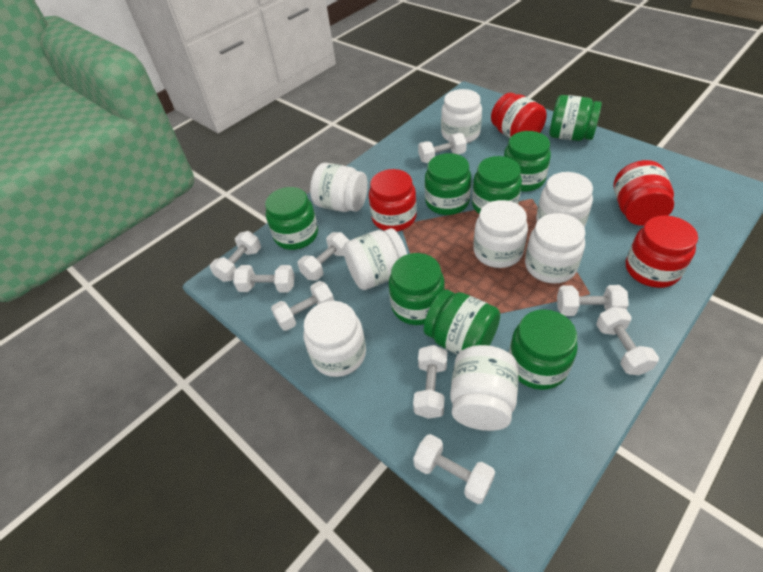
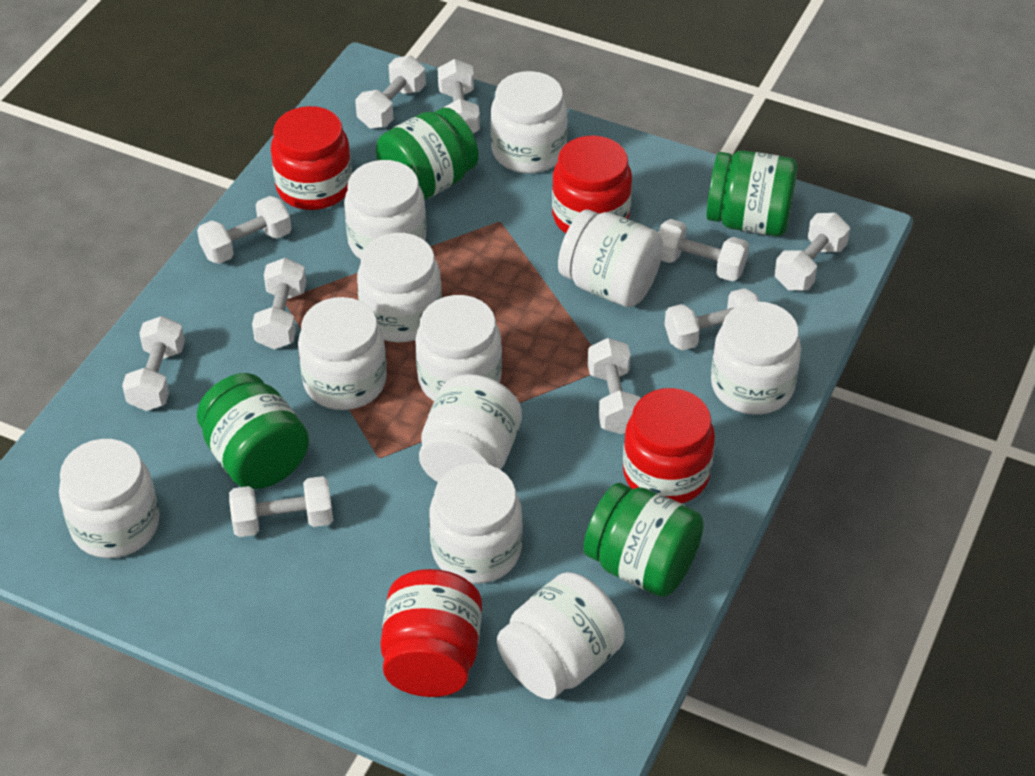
green jar: 8 -> 4
white dumbbell: 9 -> 10
white jar: 8 -> 11

